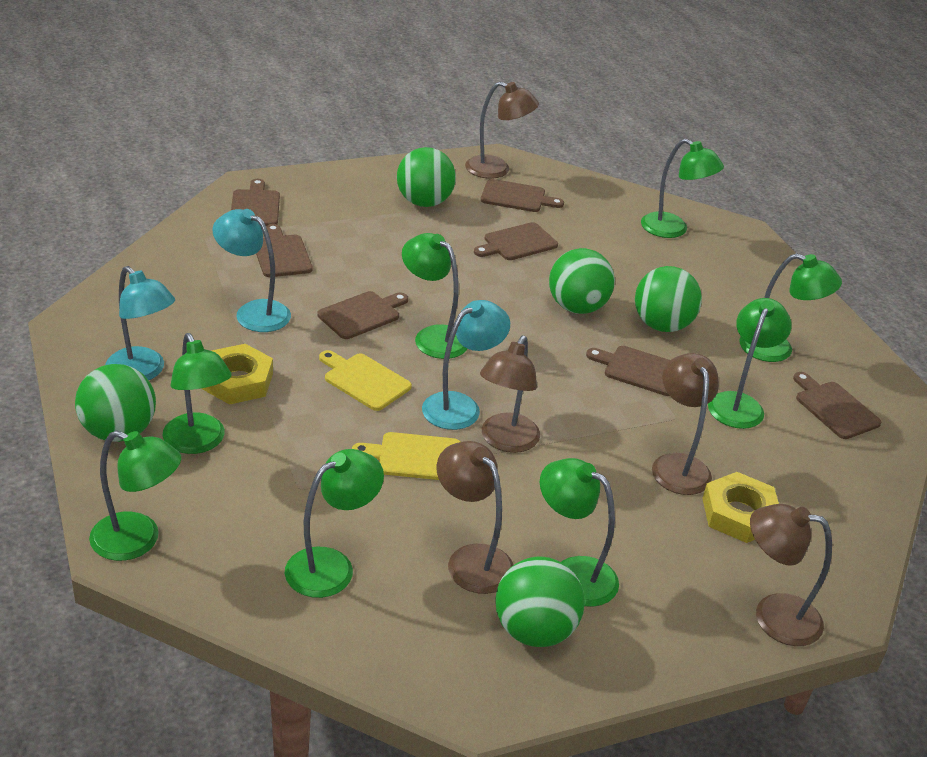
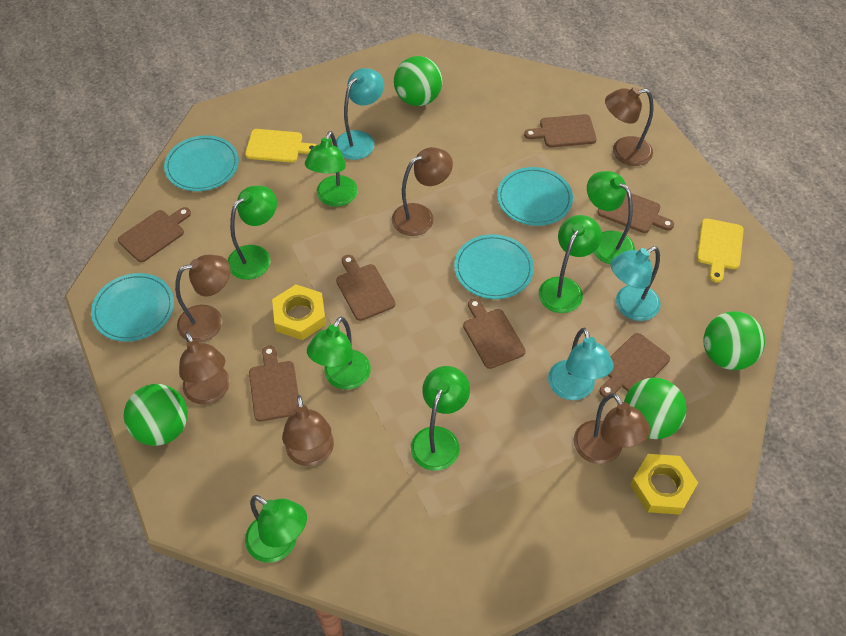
brown lamp: 5 -> 6
green ball: 5 -> 4
green lamp: 8 -> 7
turquoise plate: 0 -> 4

